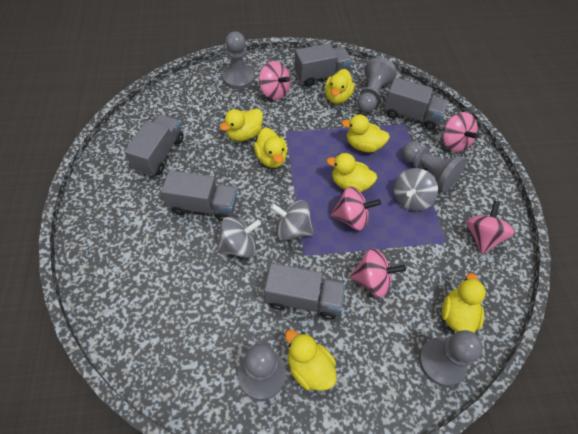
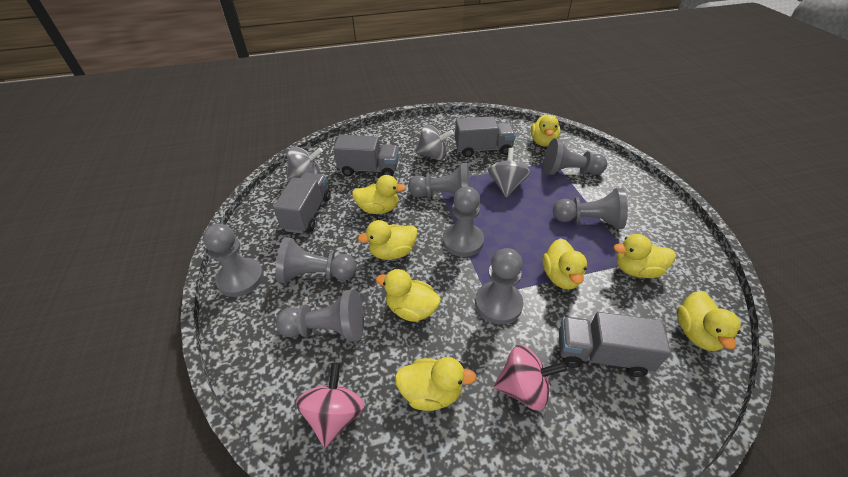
grey pawn: 5 -> 8
grey truck: 5 -> 4
pink spinning top: 5 -> 2
yellow duck: 7 -> 8

